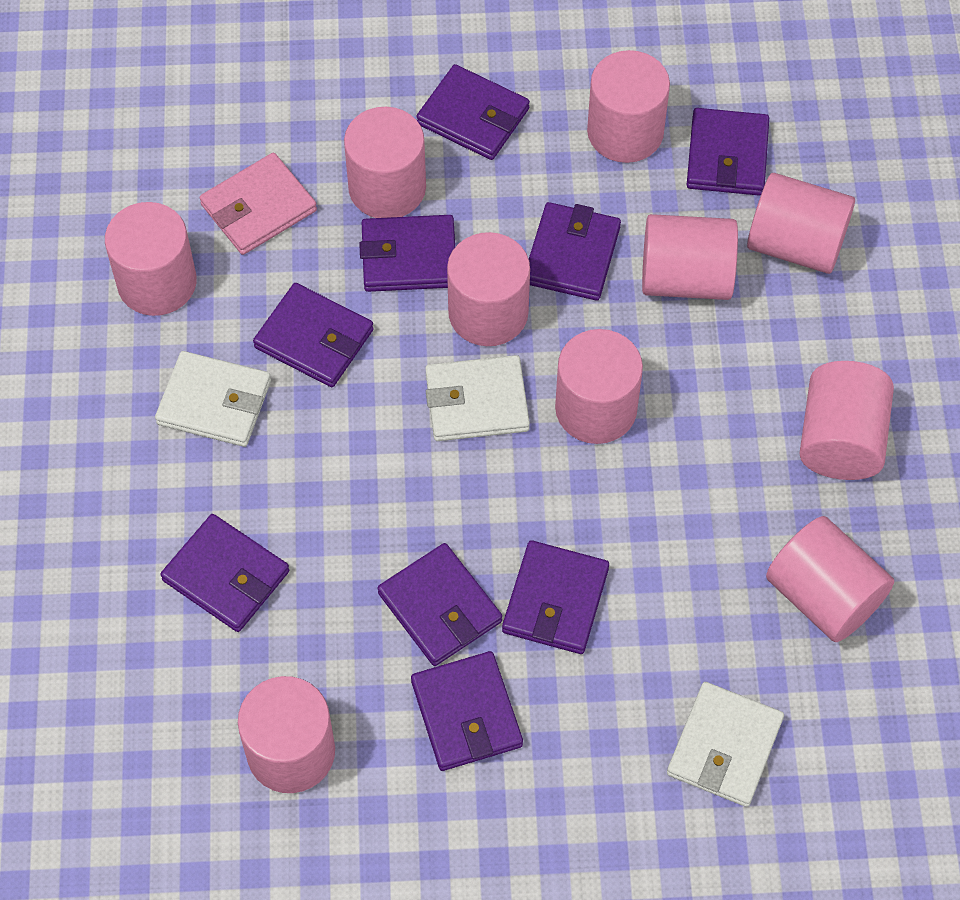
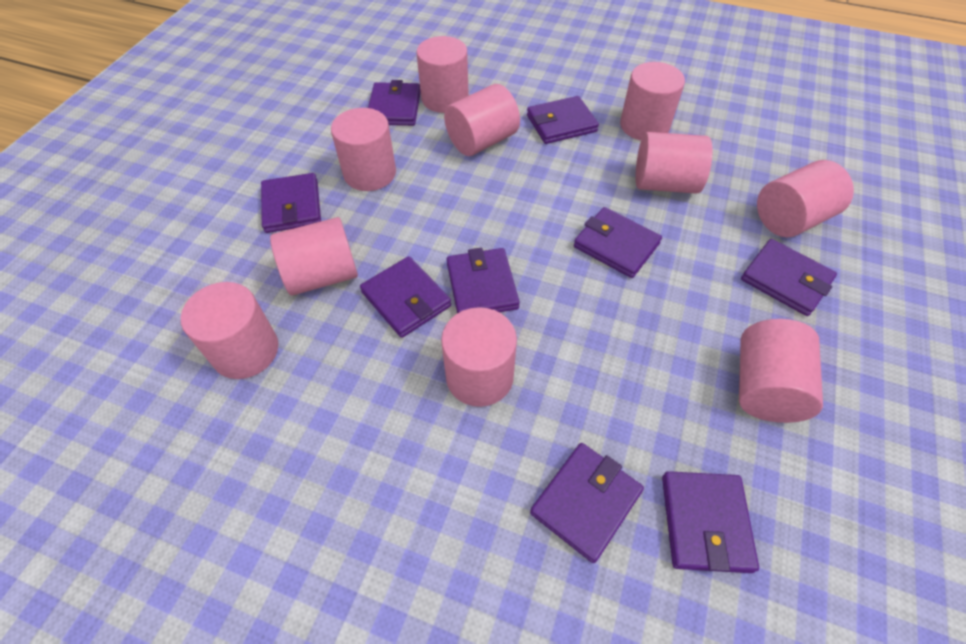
pink wallet: 1 -> 0
white wallet: 3 -> 0

